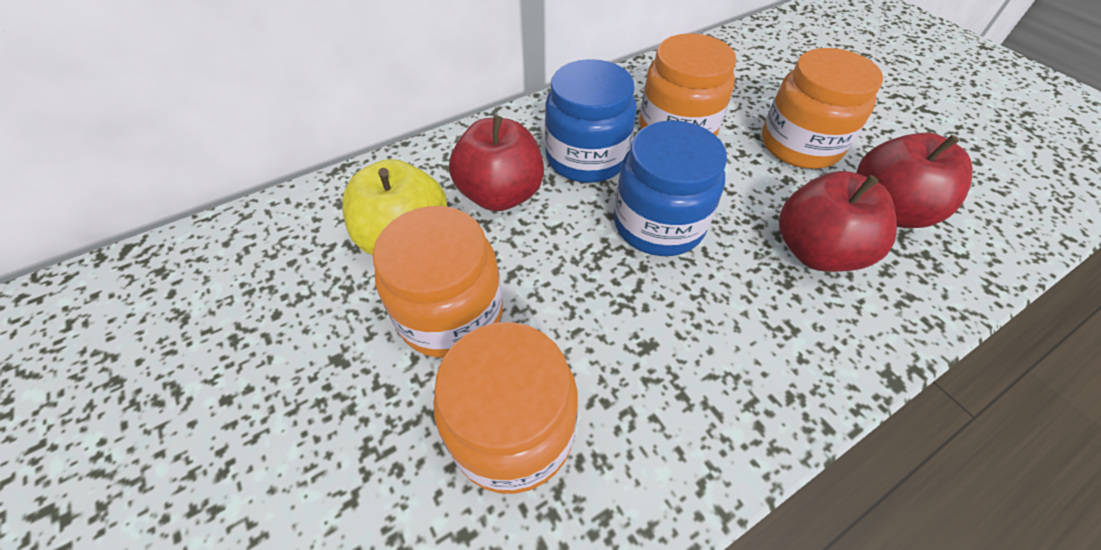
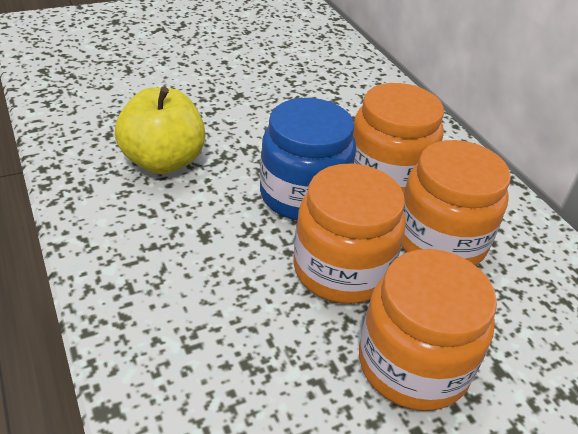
blue jar: 2 -> 1
red apple: 3 -> 0

